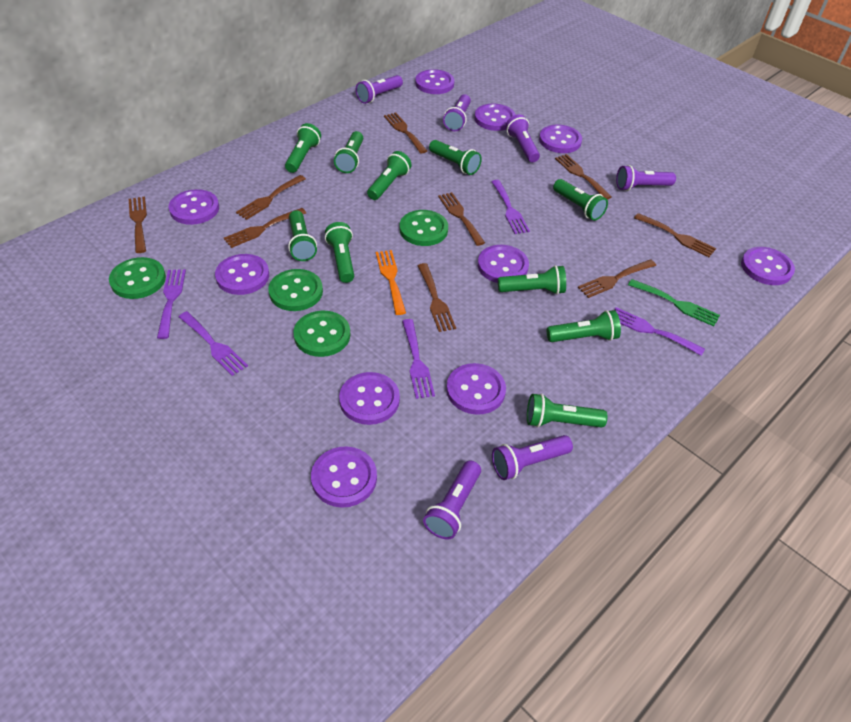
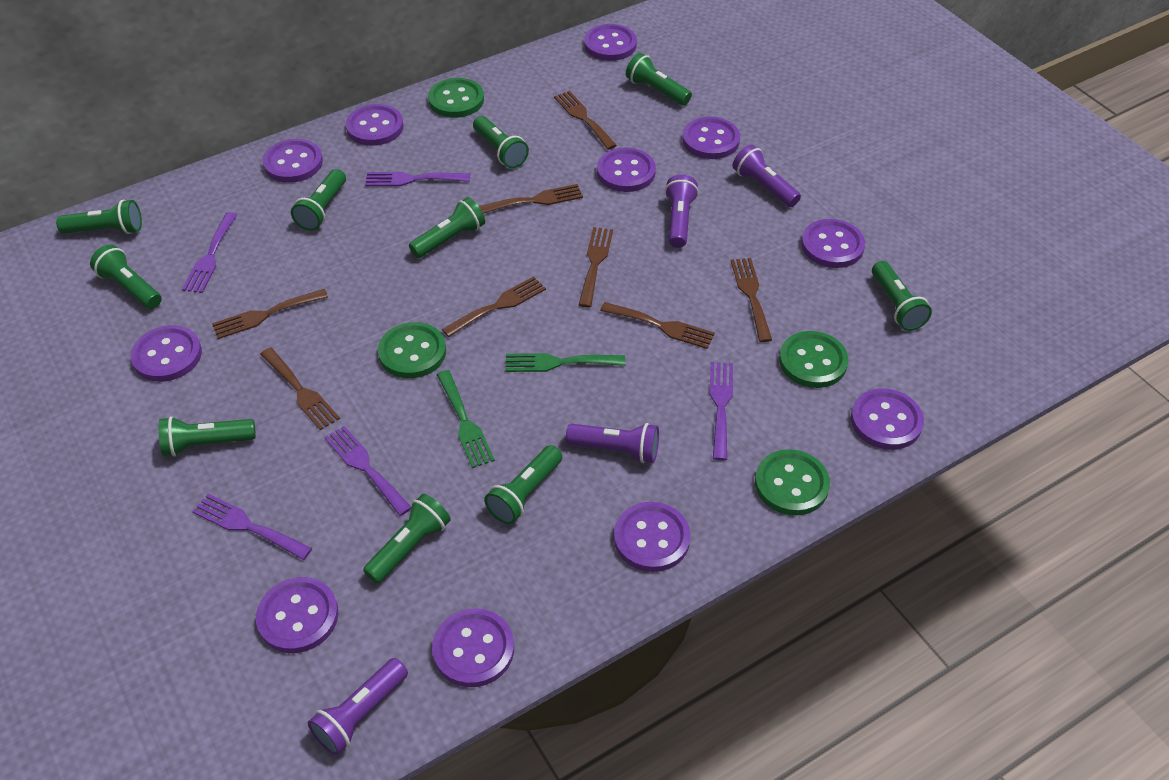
brown fork: 9 -> 8
green fork: 1 -> 2
orange fork: 1 -> 0
purple button: 10 -> 11
purple flashlight: 6 -> 4

